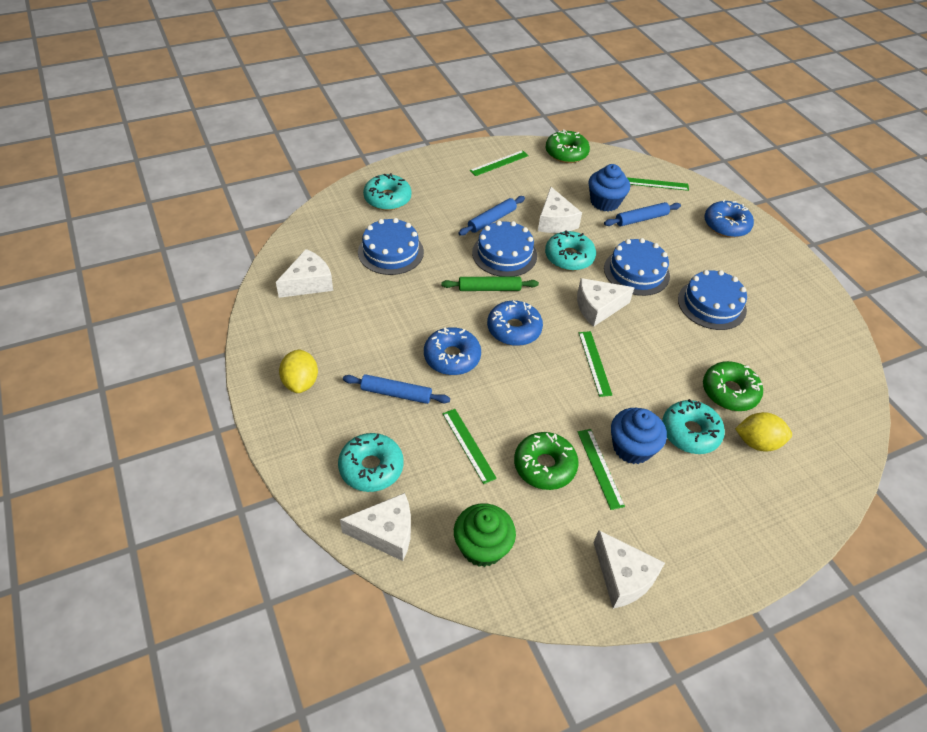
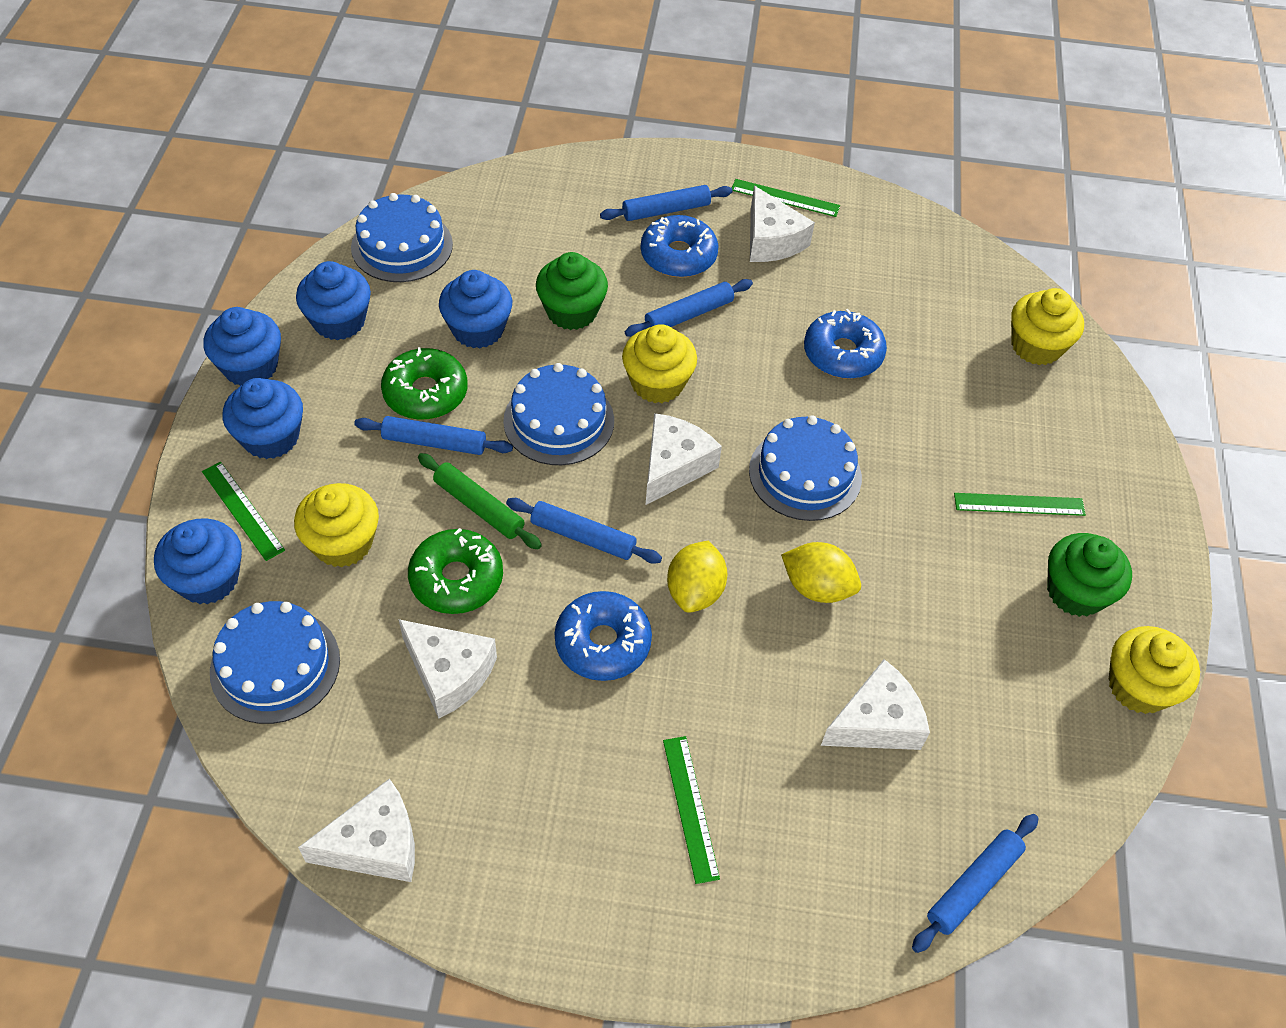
blue cupcake: 2 -> 5
blue rolling pin: 3 -> 5
green cupcake: 1 -> 2
green donut: 3 -> 2
green ruler: 5 -> 4
turquoise donut: 4 -> 0
yellow cupcake: 0 -> 4

